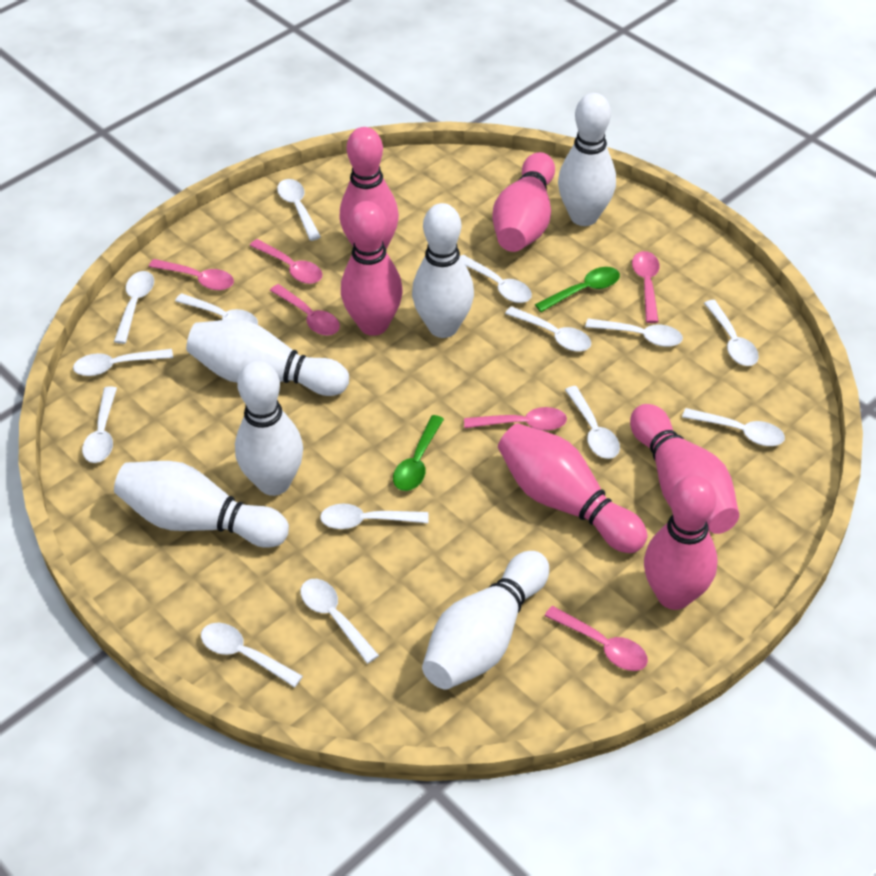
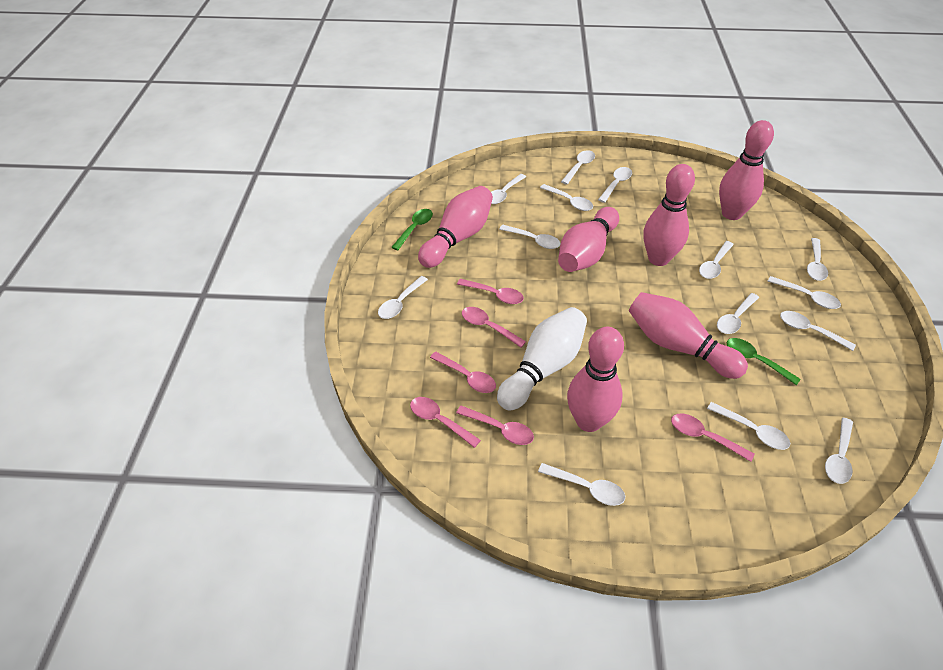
white bowling pin: 6 -> 1

